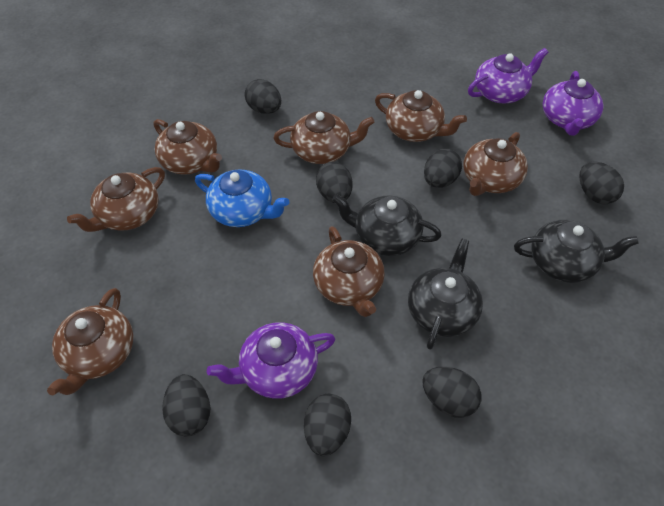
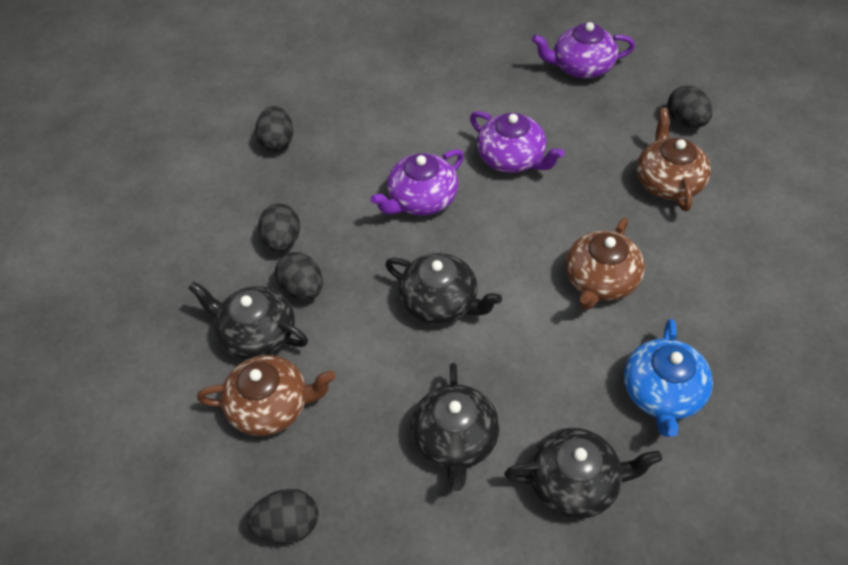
black egg: 7 -> 5
black teapot: 3 -> 4
brown teapot: 7 -> 3

